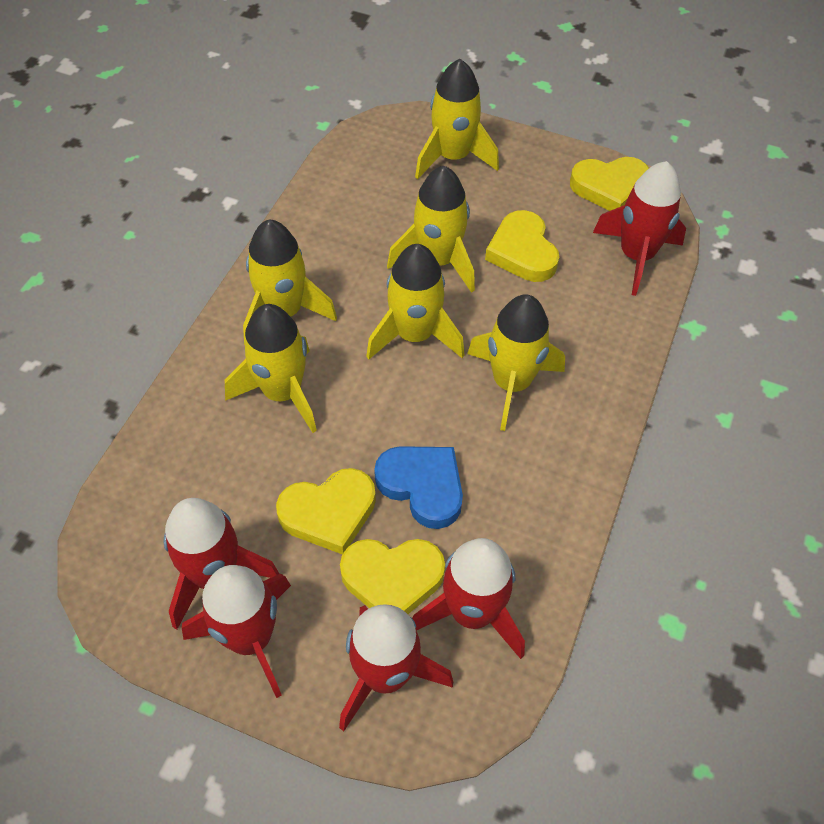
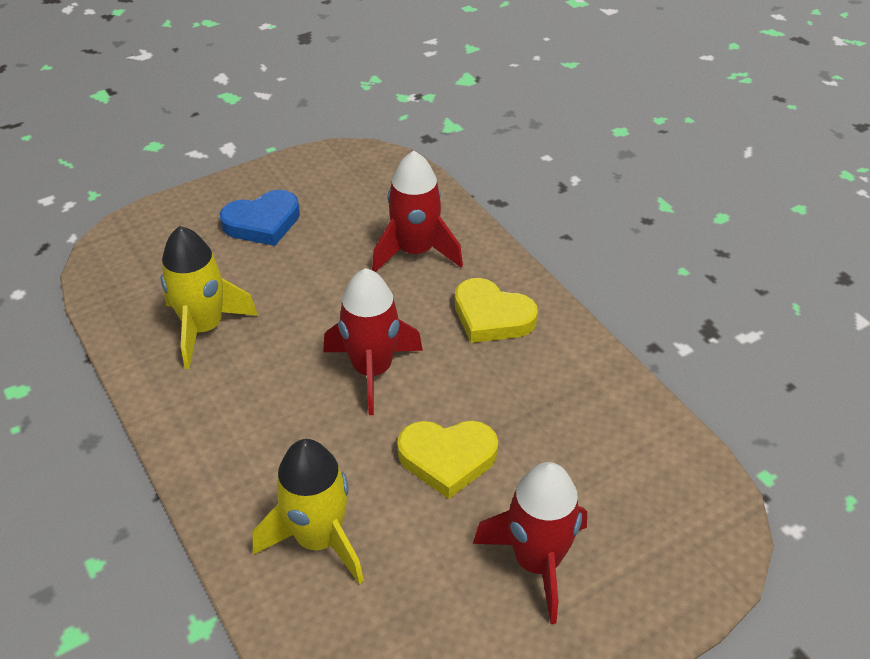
red rocket: 5 -> 3
yellow heart: 4 -> 2
yellow rocket: 6 -> 2

